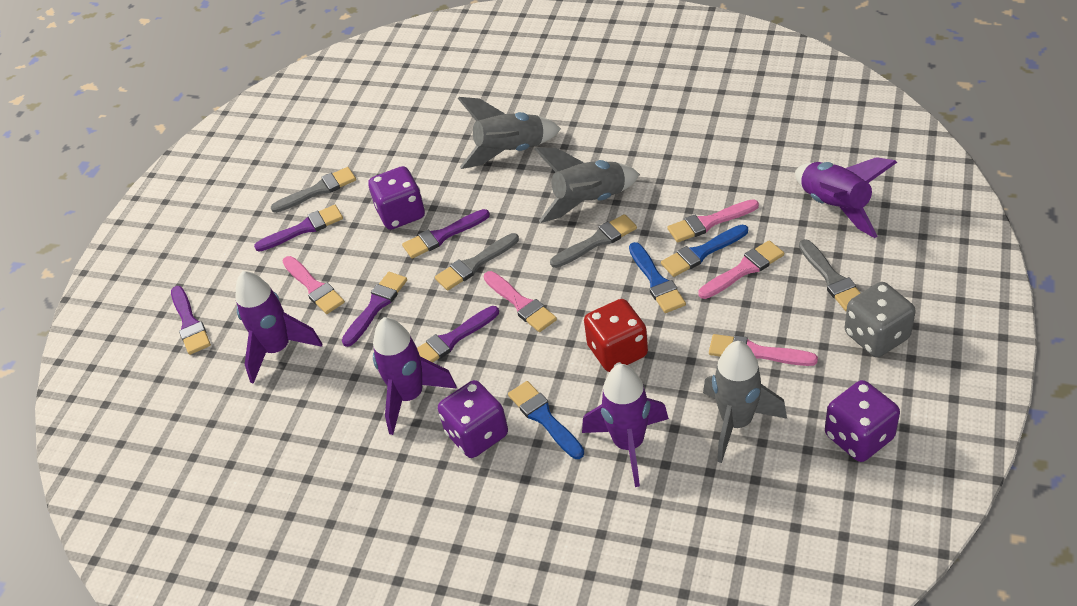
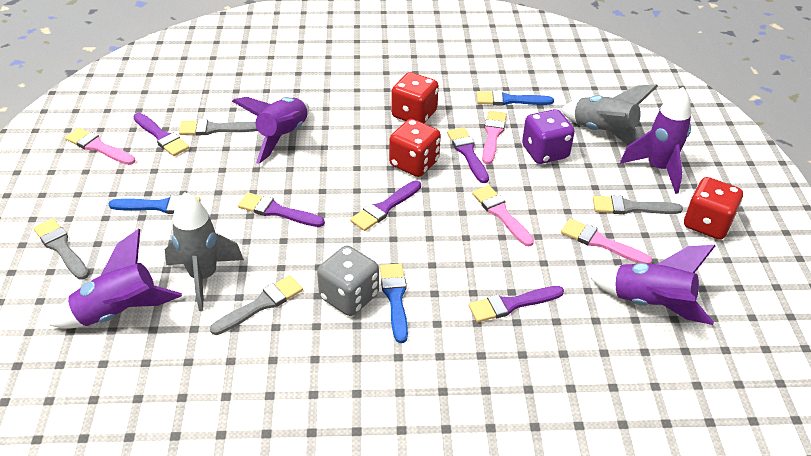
grey rocket: 3 -> 2
pink brush: 5 -> 4
purple dice: 3 -> 1
red dice: 1 -> 3

